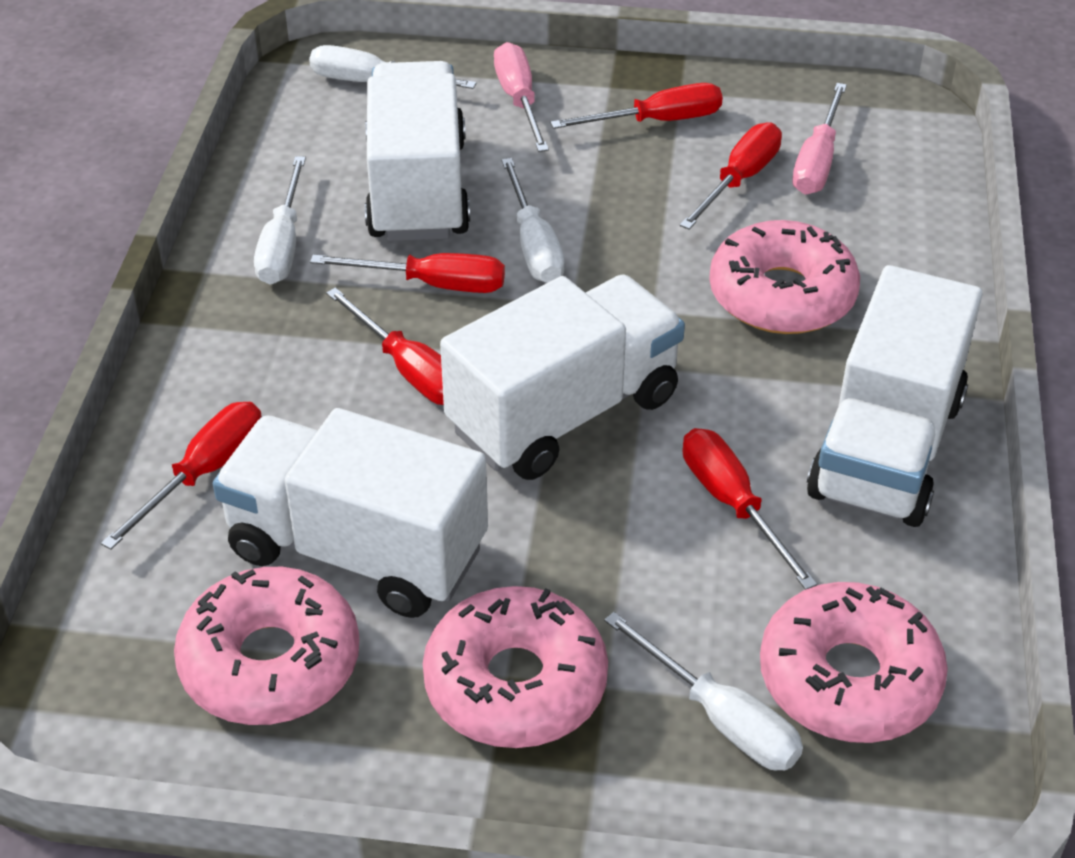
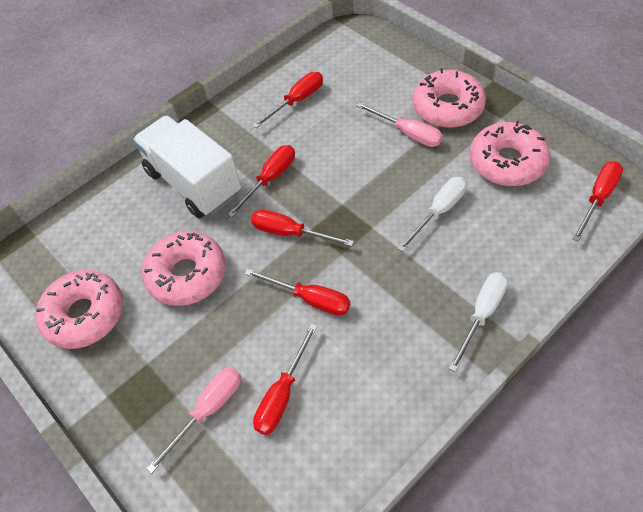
white screwdriver: 4 -> 2
white truck: 4 -> 1

